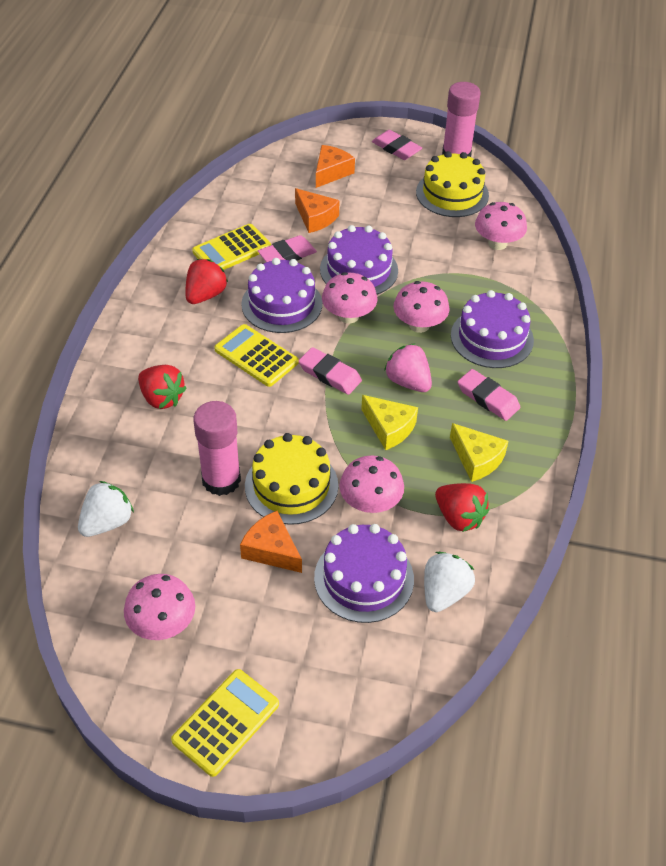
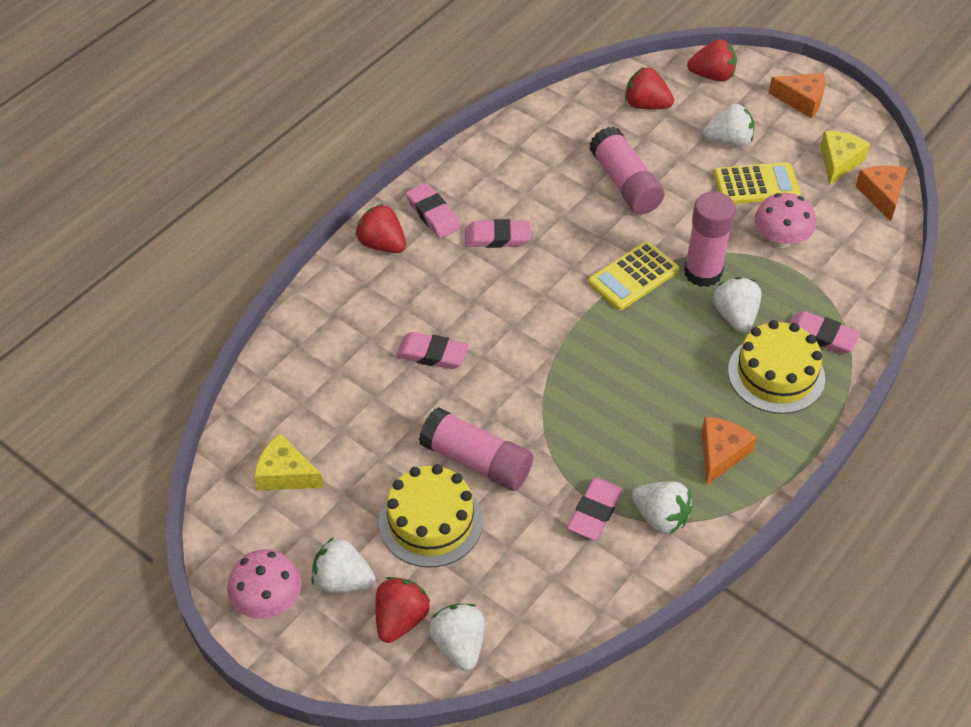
pink eraser: 4 -> 5
pink glue stick: 2 -> 3
pink mushroom: 5 -> 2
pink strawberry: 1 -> 0
purple cake: 4 -> 0
red strawberry: 3 -> 4
white strawberry: 2 -> 5
yellow calculator: 3 -> 2

